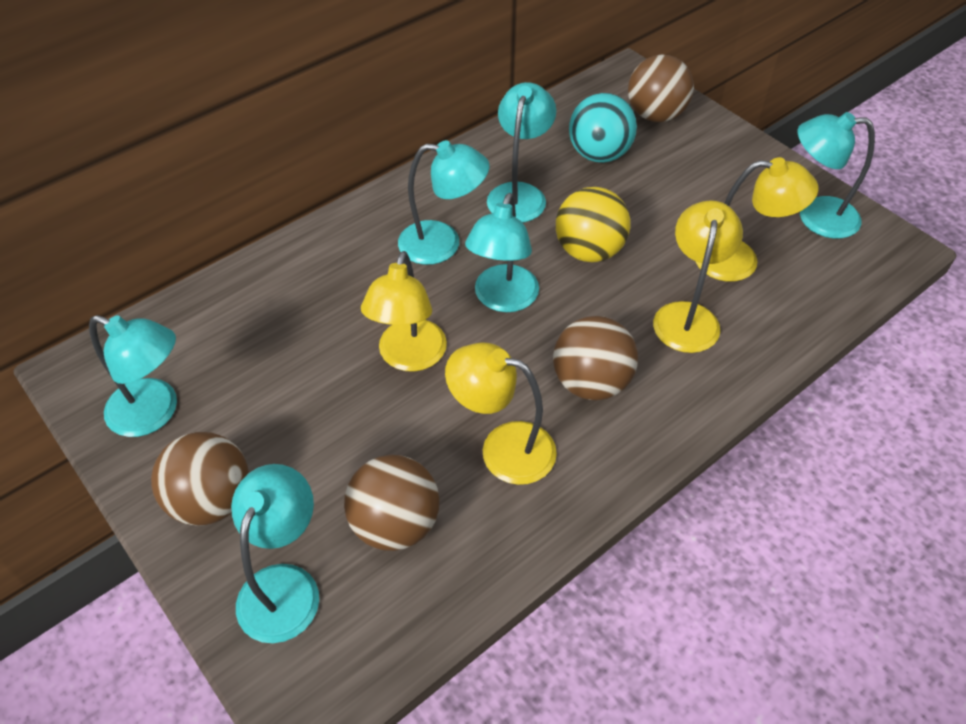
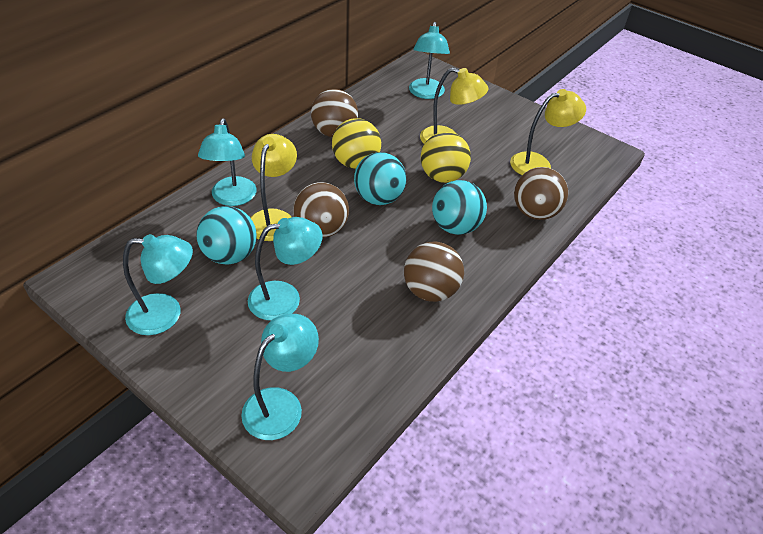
turquoise ball: 1 -> 3
turquoise lamp: 6 -> 5
yellow ball: 1 -> 2
yellow lamp: 4 -> 3

